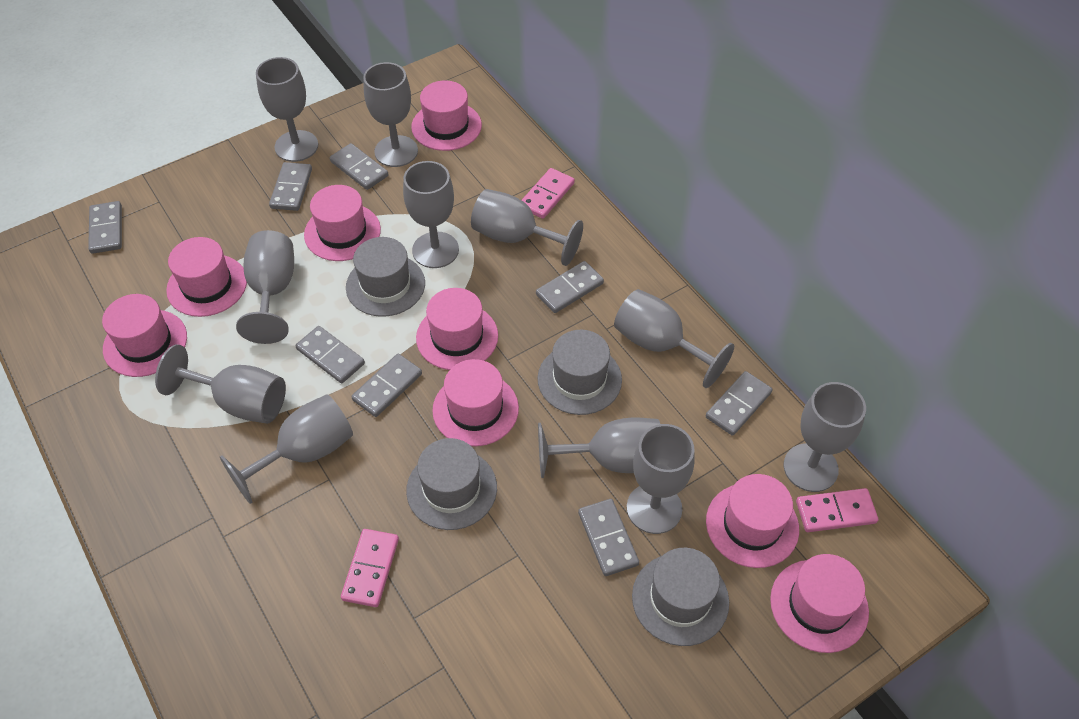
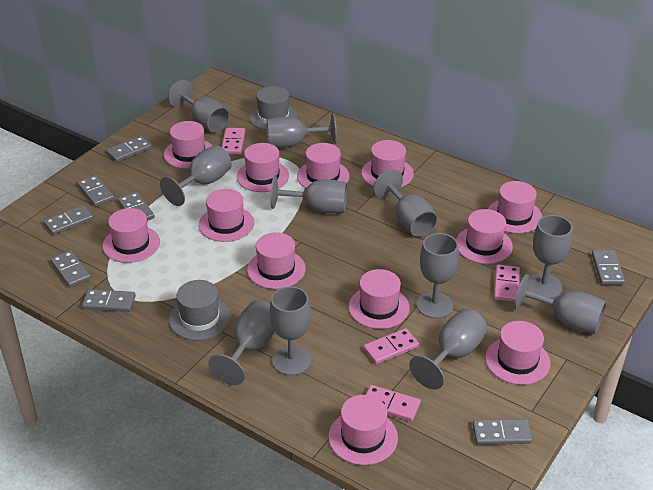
grey hat: 4 -> 2
pink domino: 3 -> 4
pink hat: 8 -> 12

